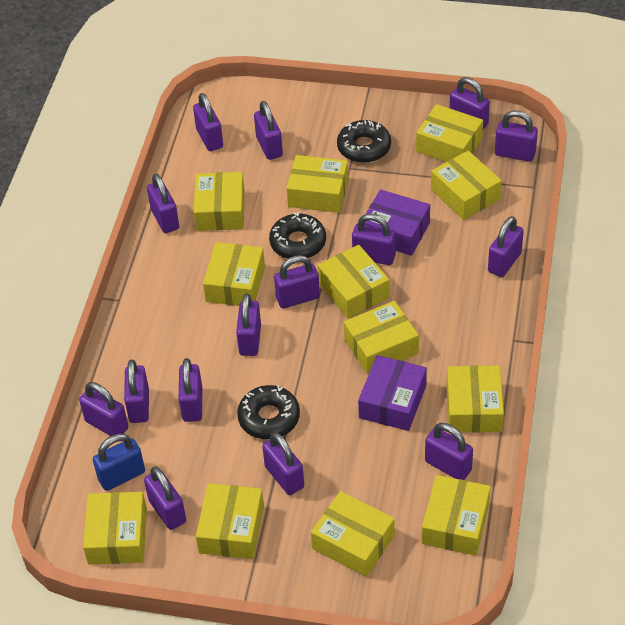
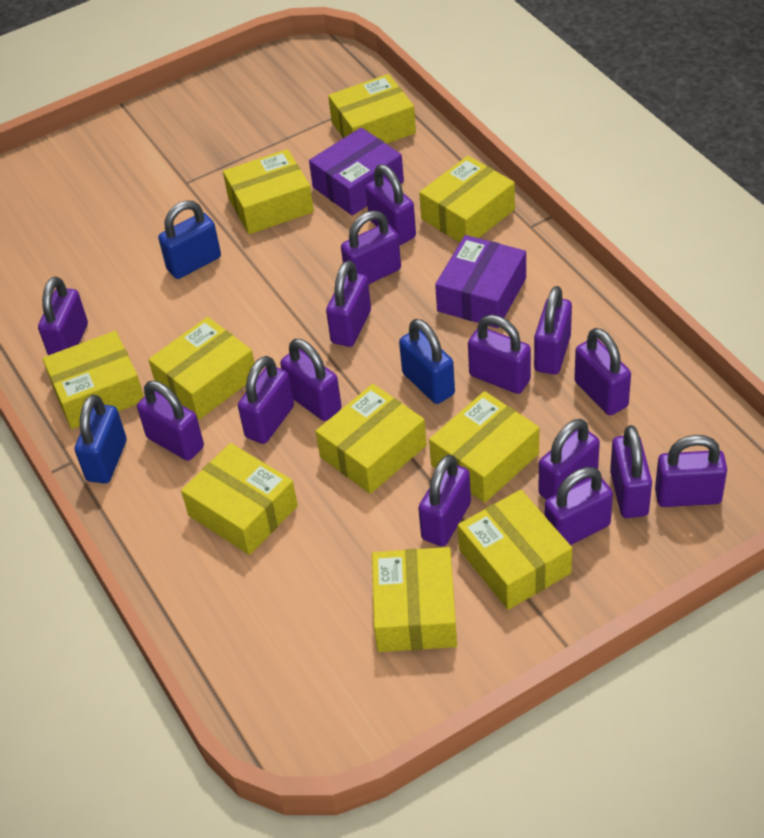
black donut: 3 -> 0
blue padlock: 1 -> 3
yellow box: 12 -> 10

